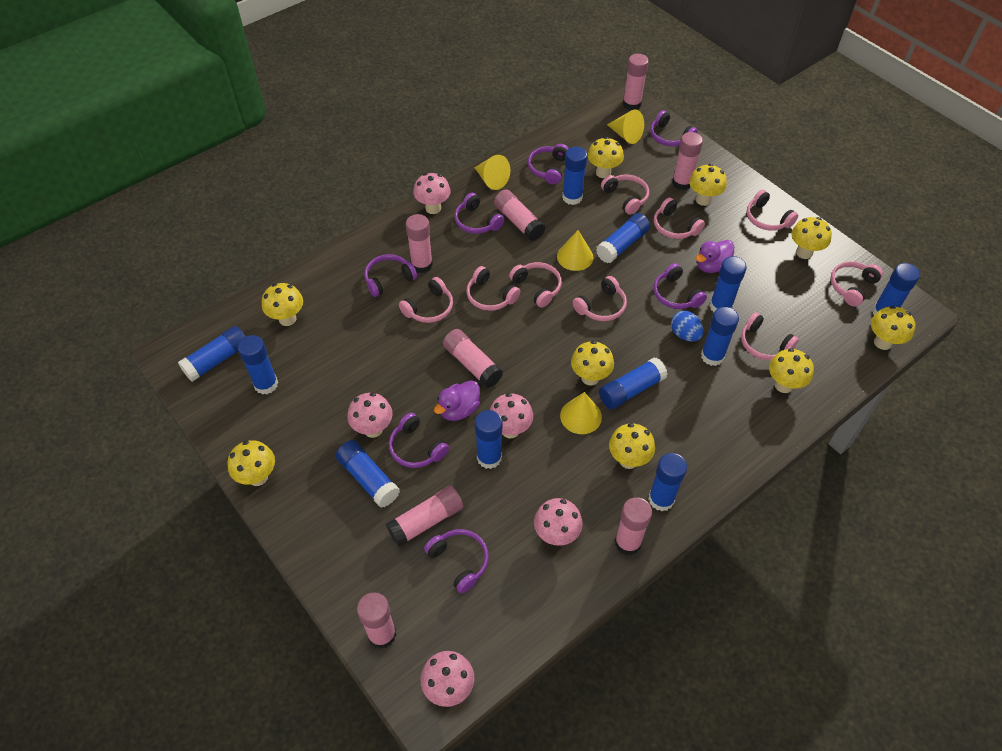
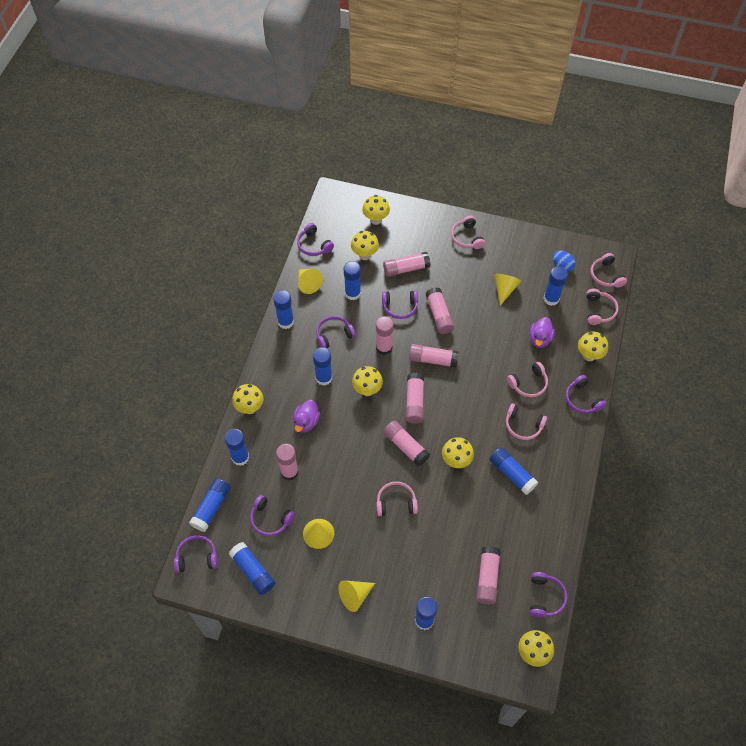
blue glue stick: 11 -> 9
pink headphones: 9 -> 6
pink mushroom: 5 -> 0
yellow mushroom: 9 -> 7

